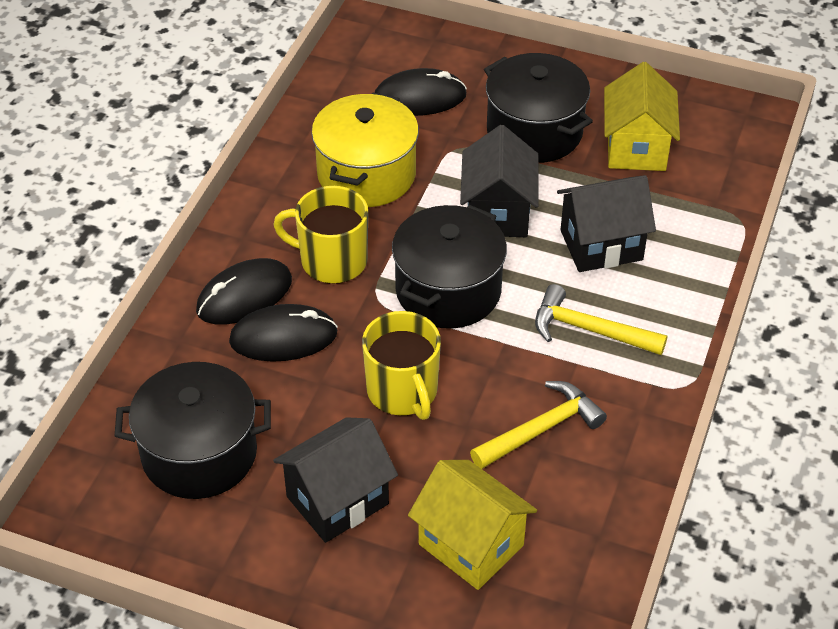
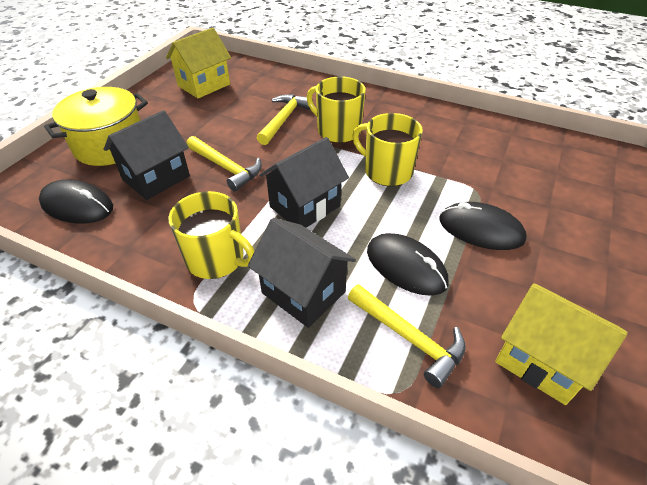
black pot: 3 -> 0
yellow hammer: 2 -> 3
yellow mug: 2 -> 3

